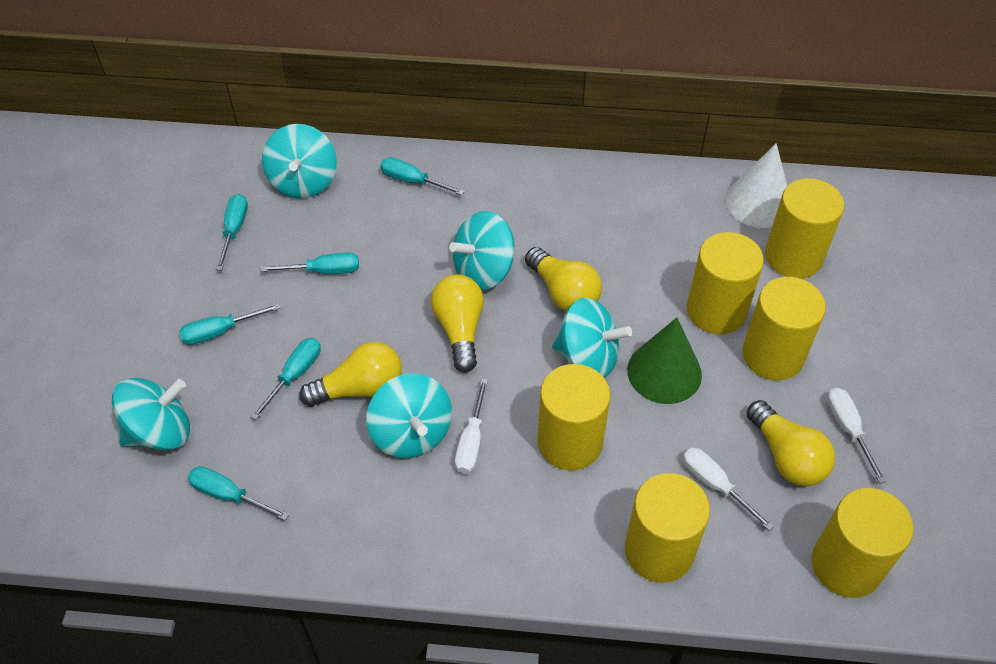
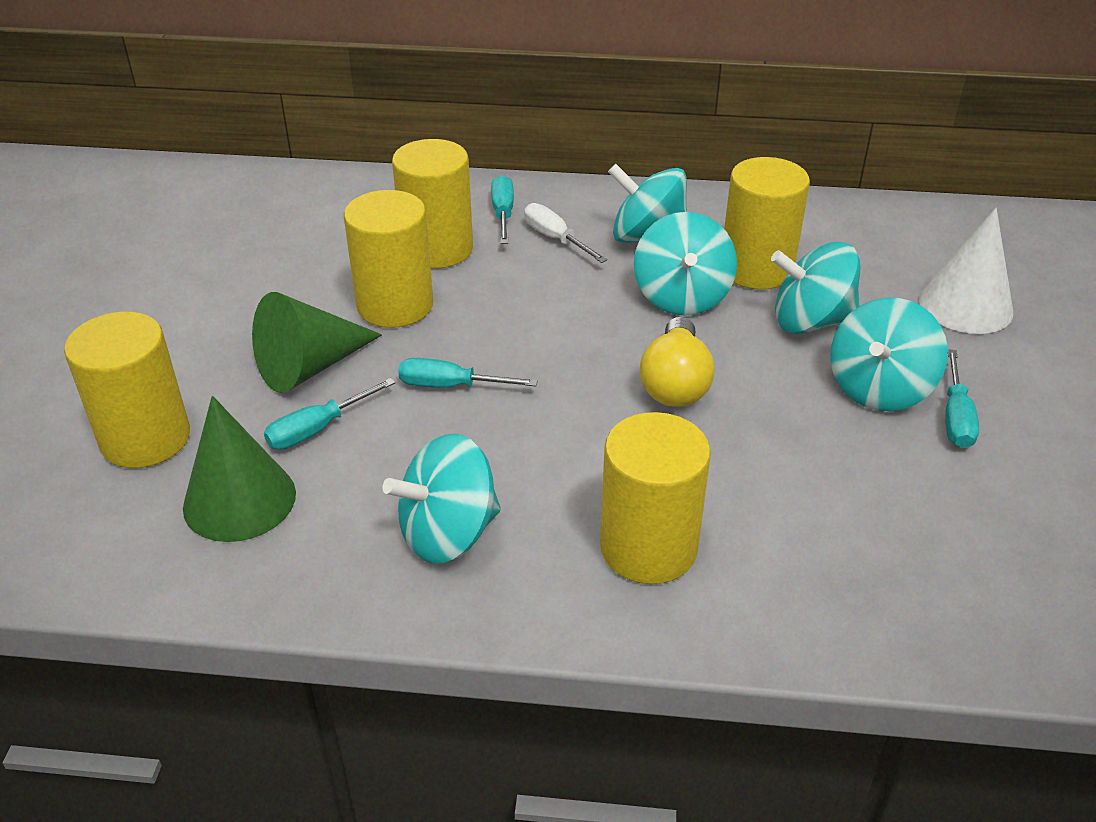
green cone: 1 -> 2
turquoise screwdriver: 6 -> 4
white screwdriver: 3 -> 1
yellow cylinder: 6 -> 5
yellow light bulb: 4 -> 1

